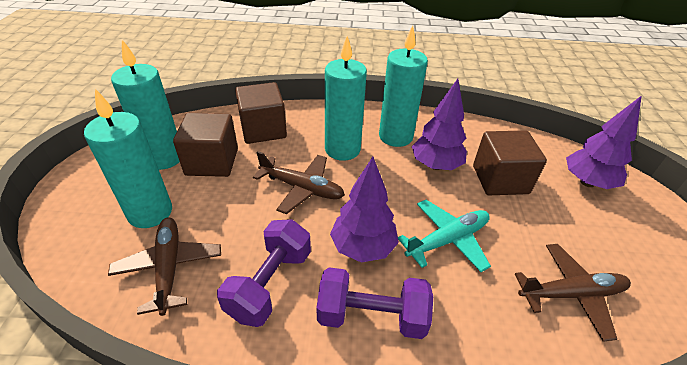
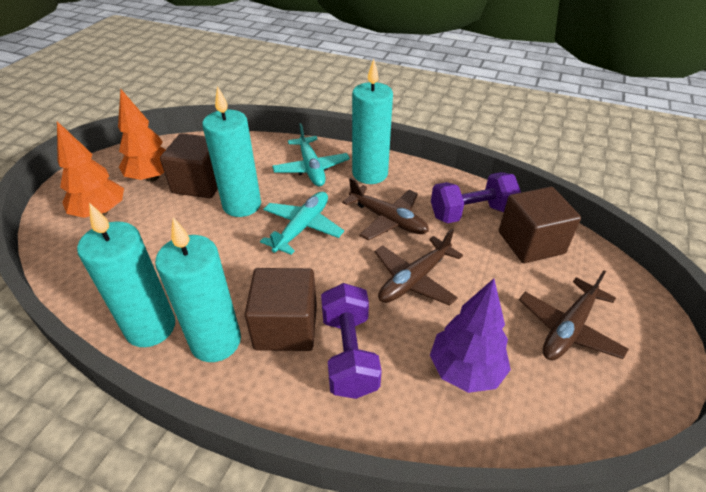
orange tree: 0 -> 2
purple tree: 3 -> 1
turquoise plane: 1 -> 2

